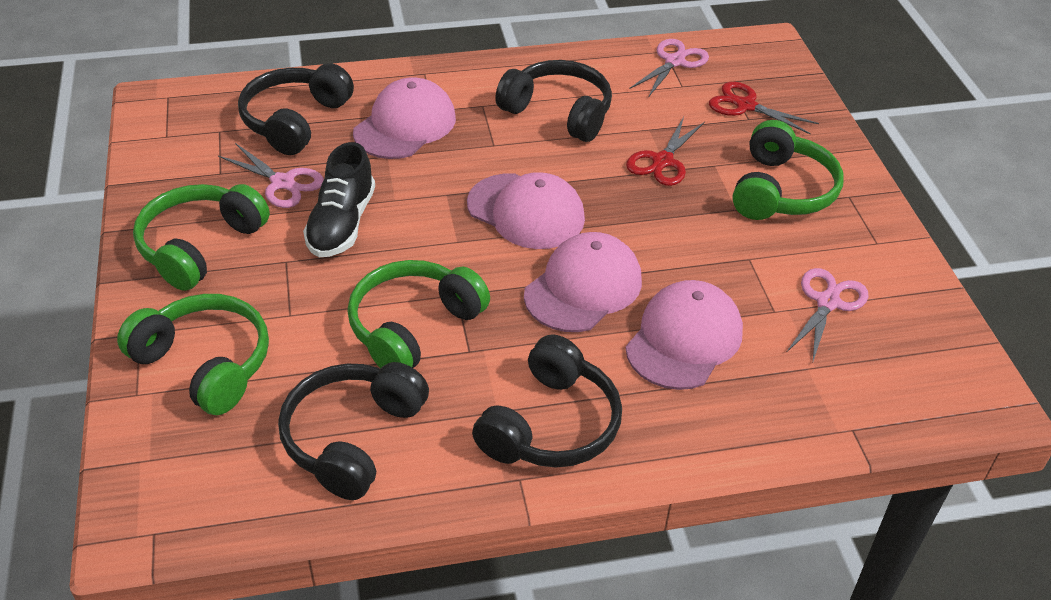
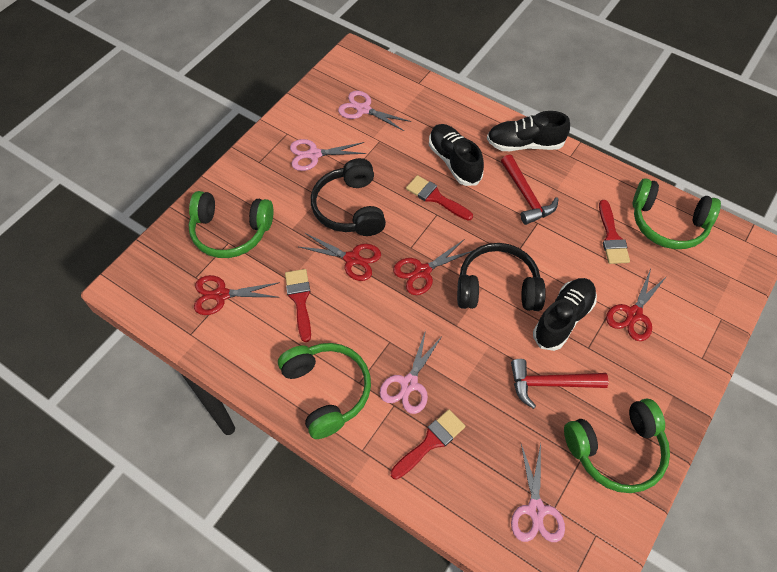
black headphones: 4 -> 2
black shoe: 1 -> 3
pink cap: 4 -> 0
pink scissors: 3 -> 4
red brush: 0 -> 4
red hammer: 0 -> 2
red scissors: 2 -> 4

